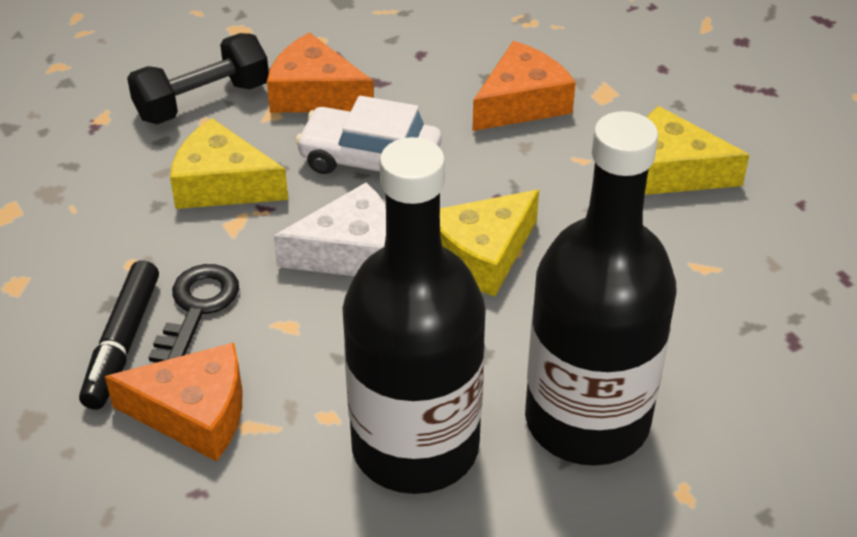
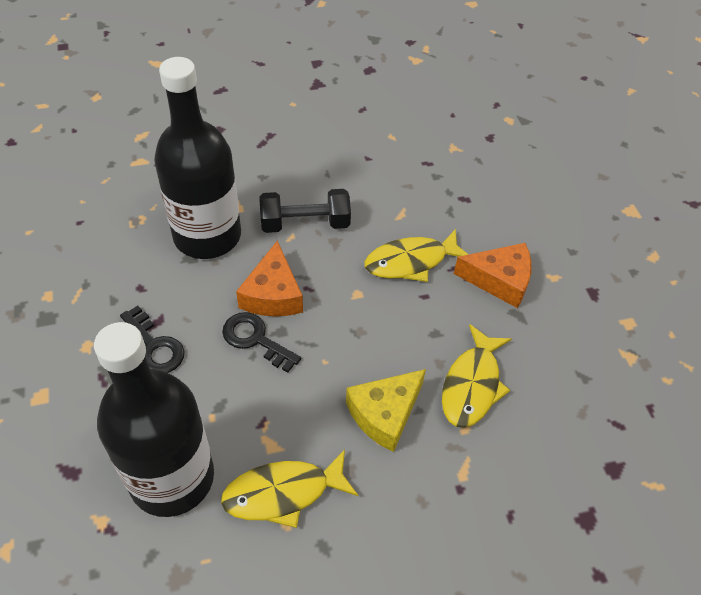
black key: 1 -> 2
black marker: 1 -> 0
orange cheese: 3 -> 2
white car: 1 -> 0
white cheese: 1 -> 0
yellow cheese: 3 -> 1
yellow fish: 0 -> 3

